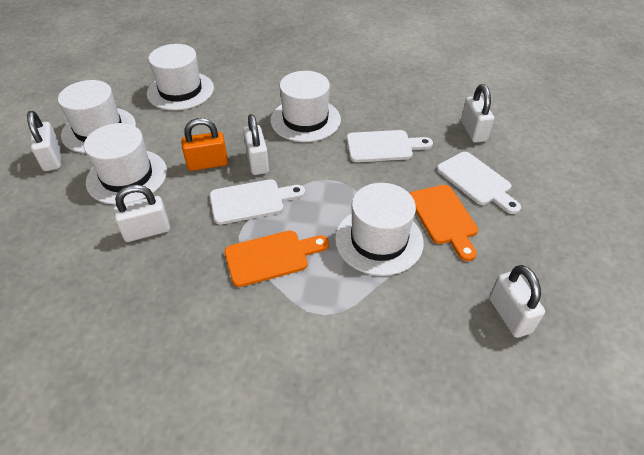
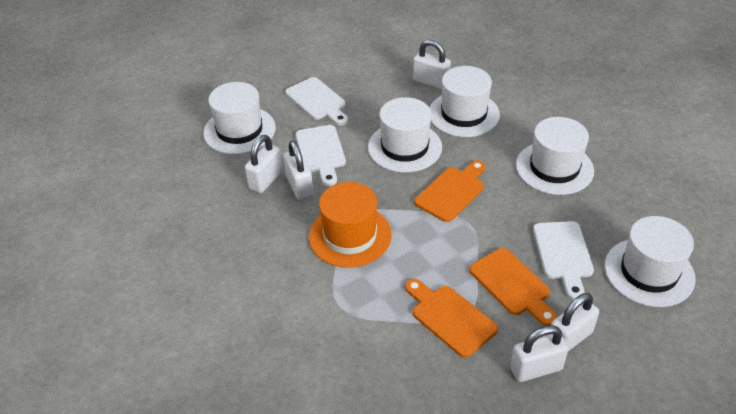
orange cutting board: 2 -> 3
orange hat: 0 -> 1
orange padlock: 1 -> 0

